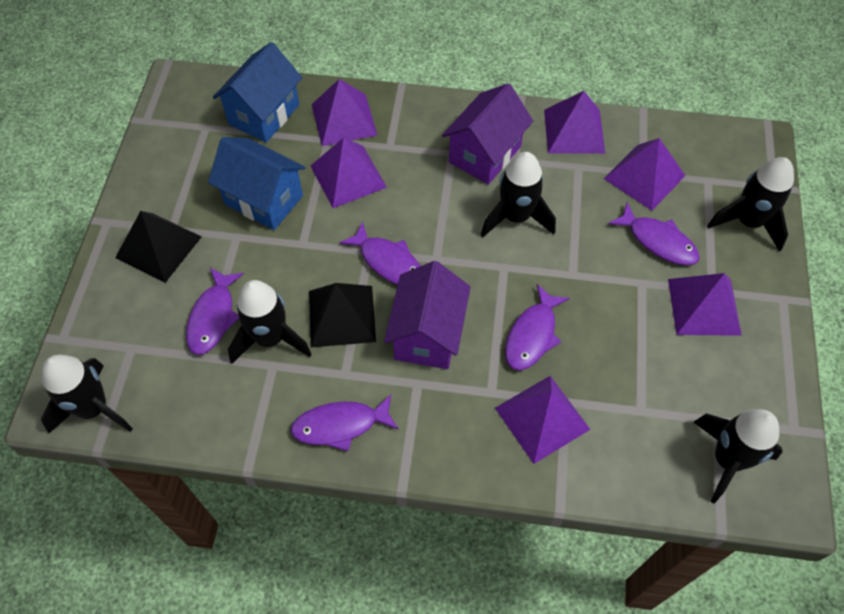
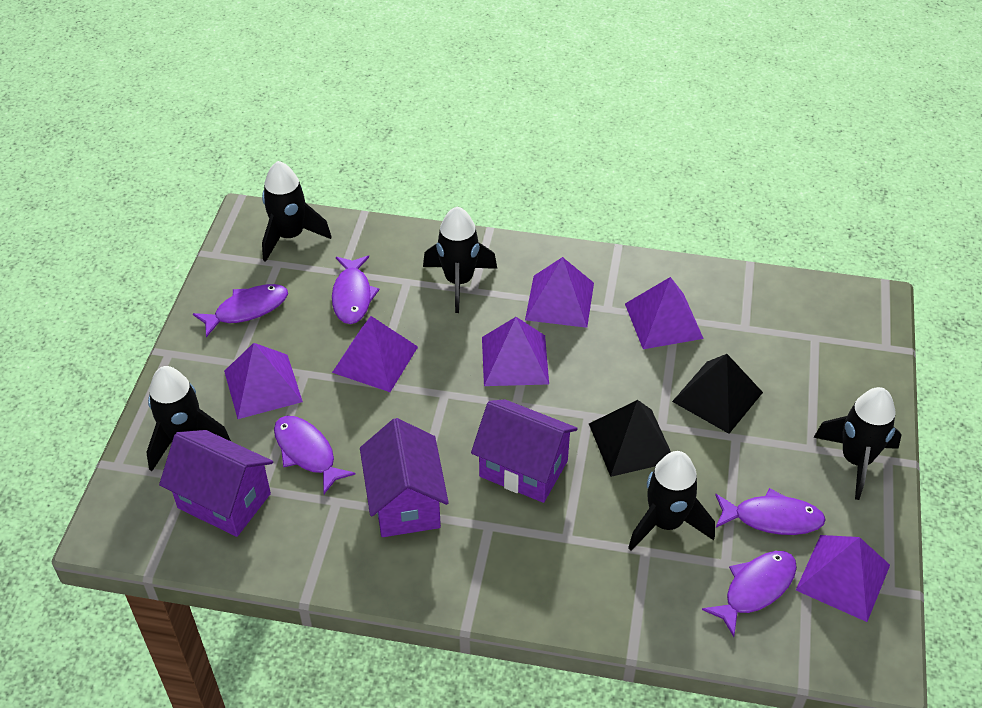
blue house: 2 -> 0
purple house: 2 -> 3

